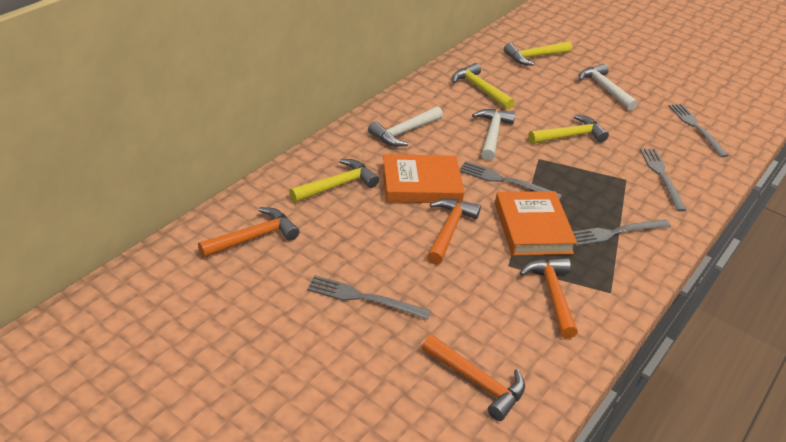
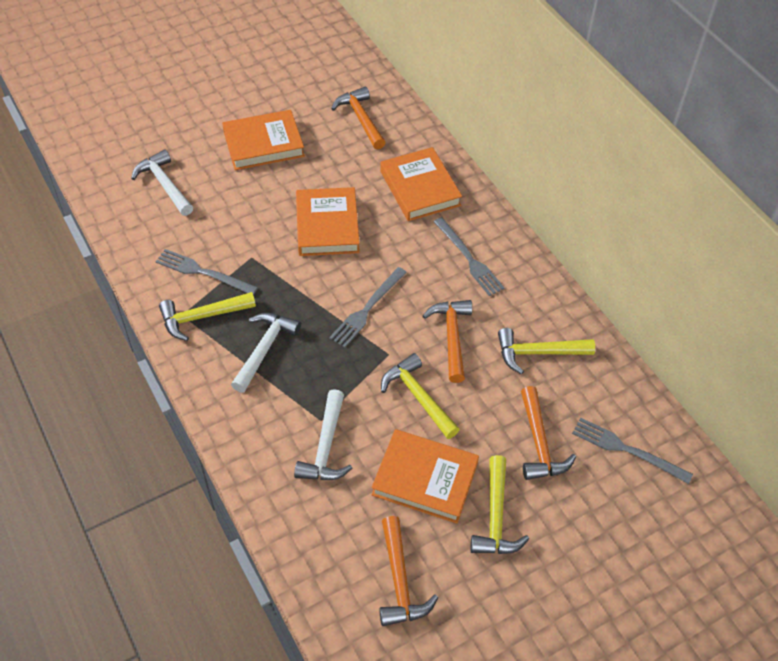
grey fork: 5 -> 4
orange book: 2 -> 4

